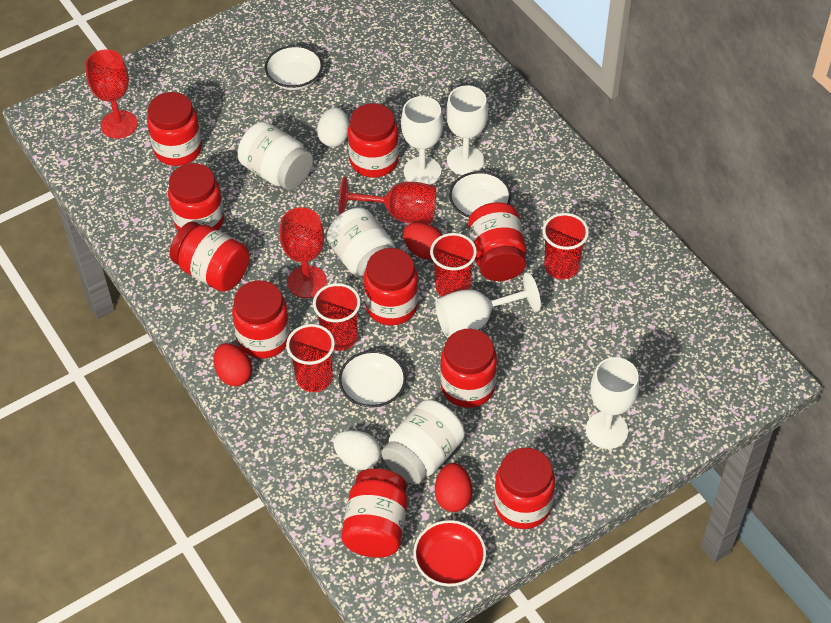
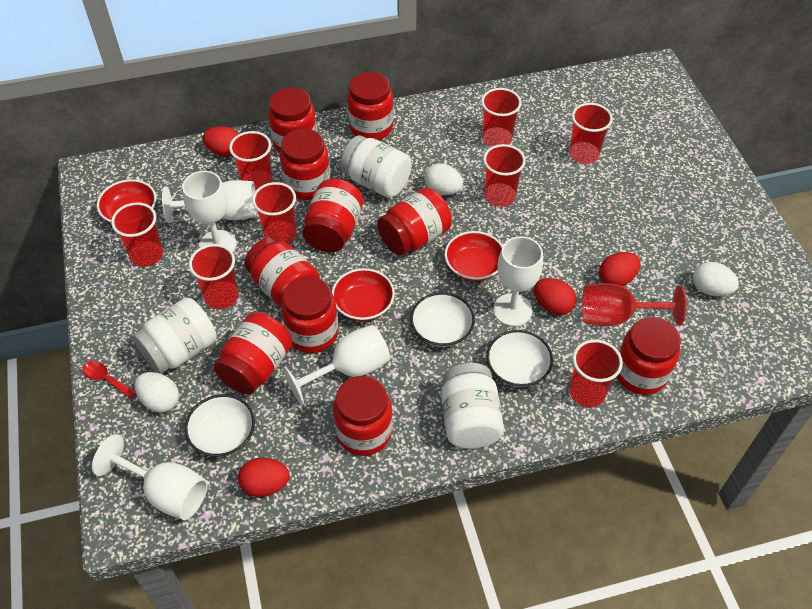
red bowl: 1 -> 3
red cup: 4 -> 8
red egg: 3 -> 4
red goblet: 3 -> 1
red spoon: 0 -> 1
white egg: 2 -> 3
white goblet: 4 -> 5

